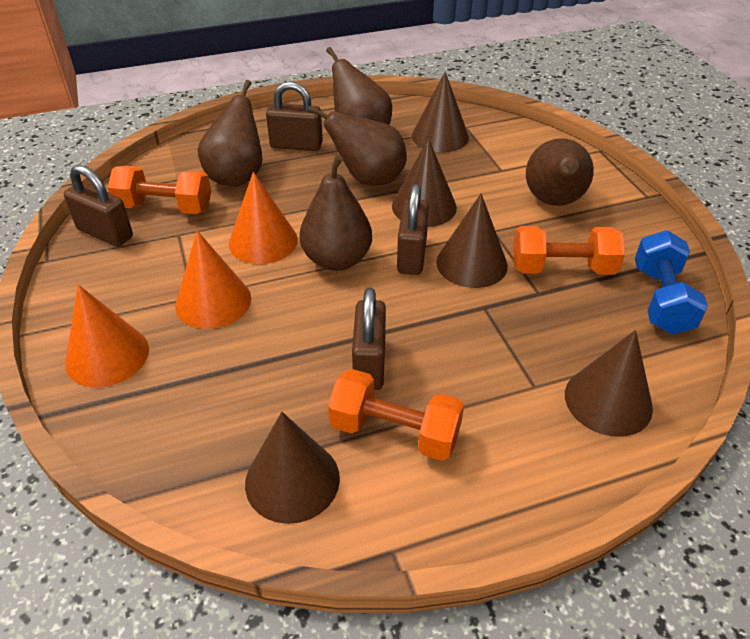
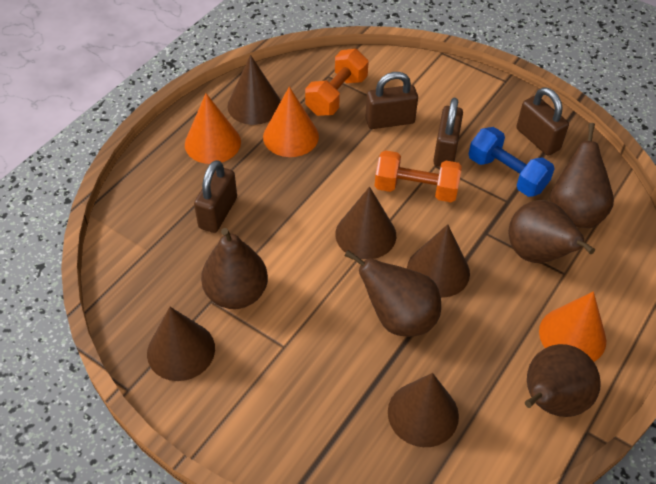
orange dumbbell: 3 -> 2

